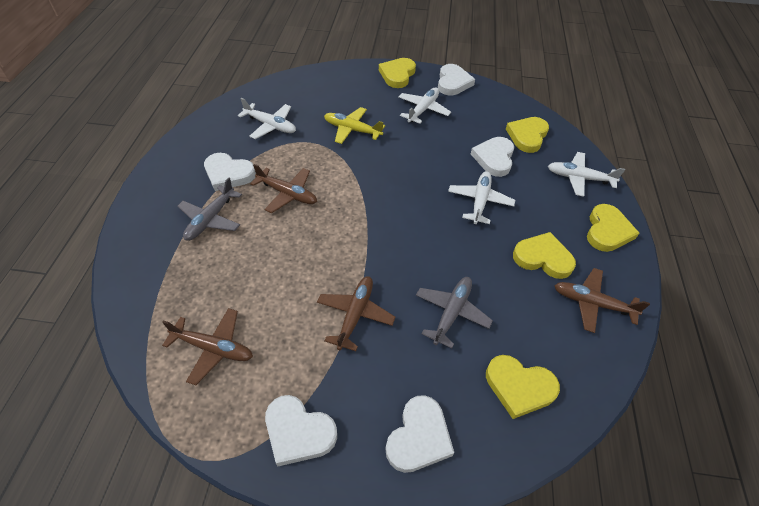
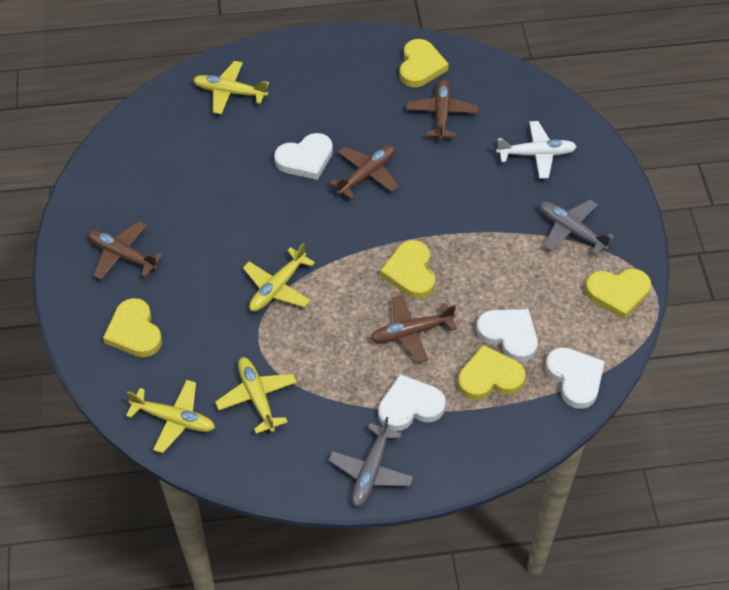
white heart: 5 -> 4
white plane: 4 -> 1
yellow plane: 1 -> 4

